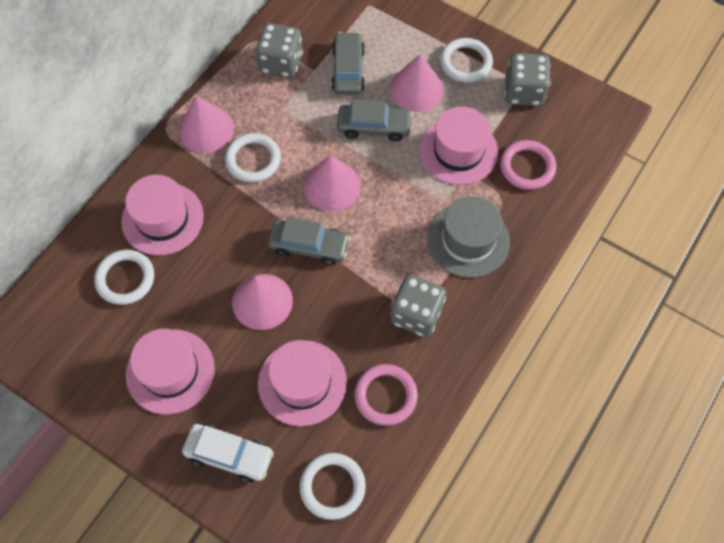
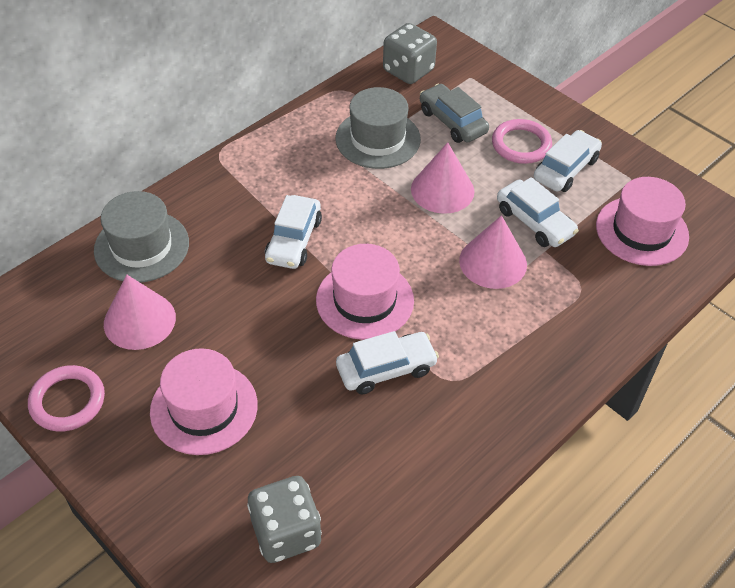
grey car: 3 -> 1
grey dice: 3 -> 2
grey hat: 1 -> 2
pink cone: 4 -> 3
pink hat: 4 -> 3
white car: 1 -> 4
white ring: 4 -> 0

